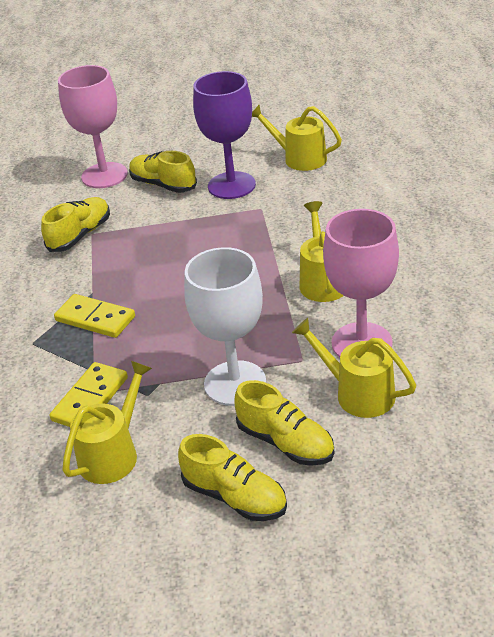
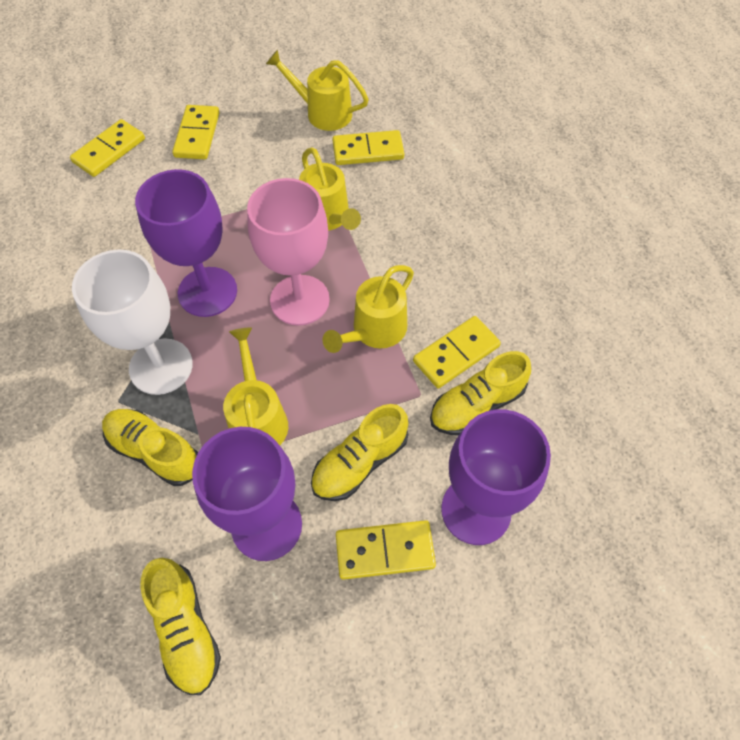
pink goblet: 2 -> 1
purple goblet: 1 -> 3
yellow domino: 2 -> 5

